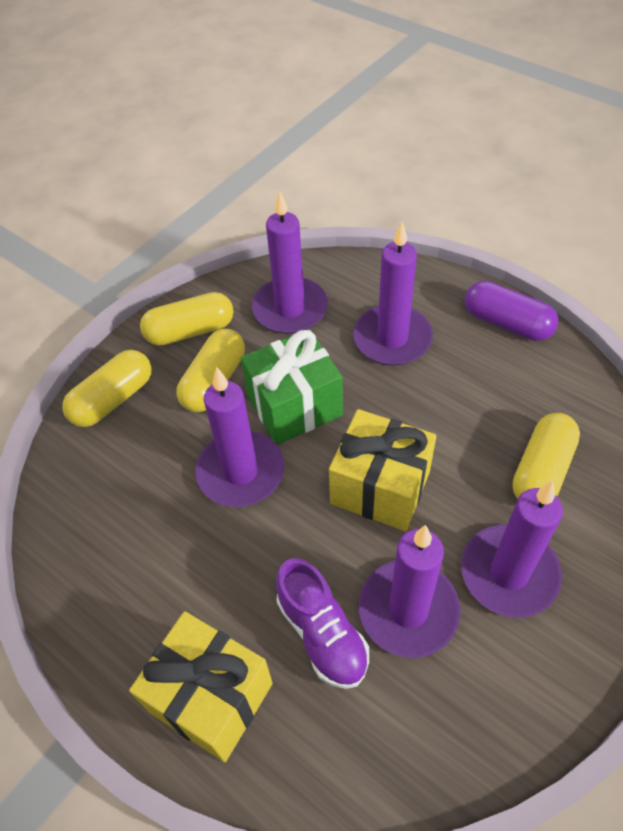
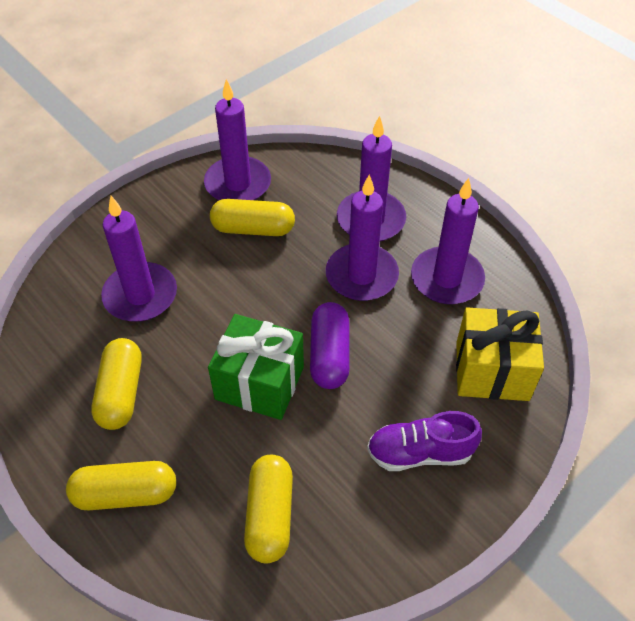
yellow gift: 2 -> 1

